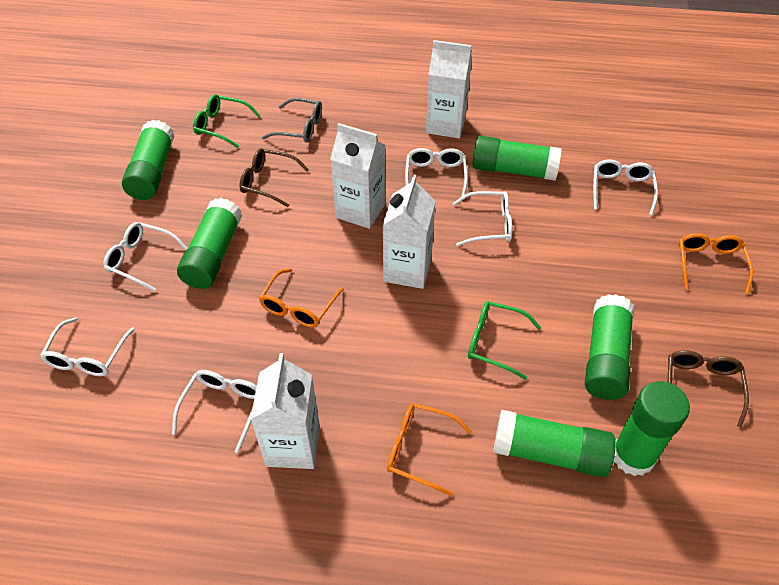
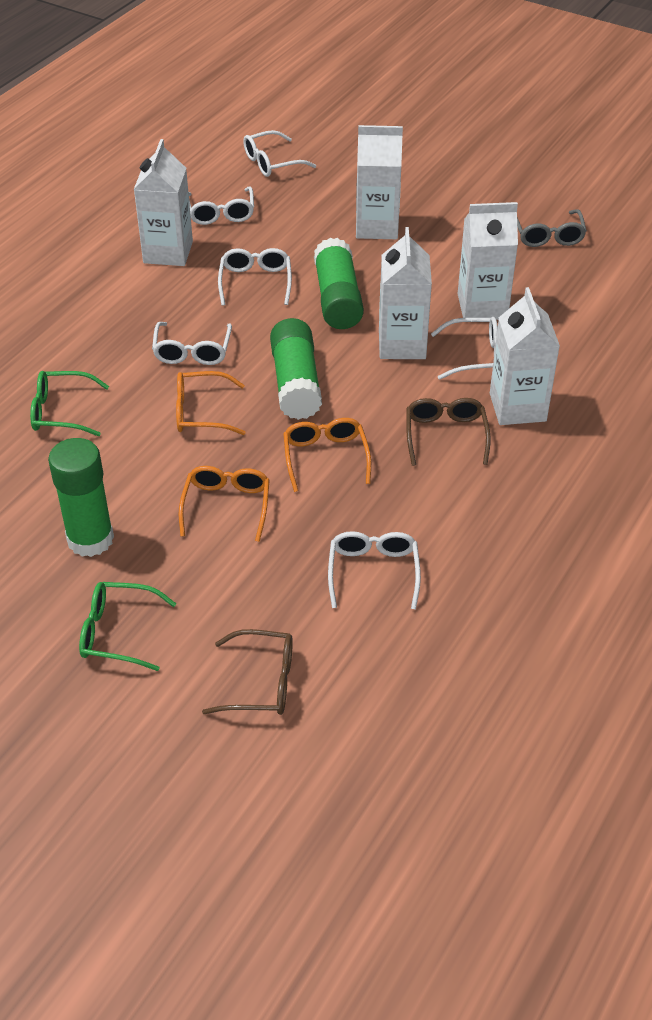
green glue stick: 6 -> 3
white carton: 4 -> 5

